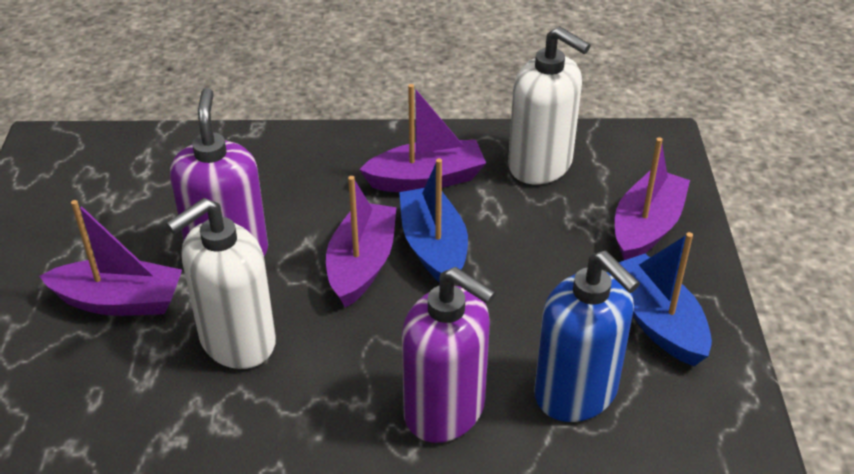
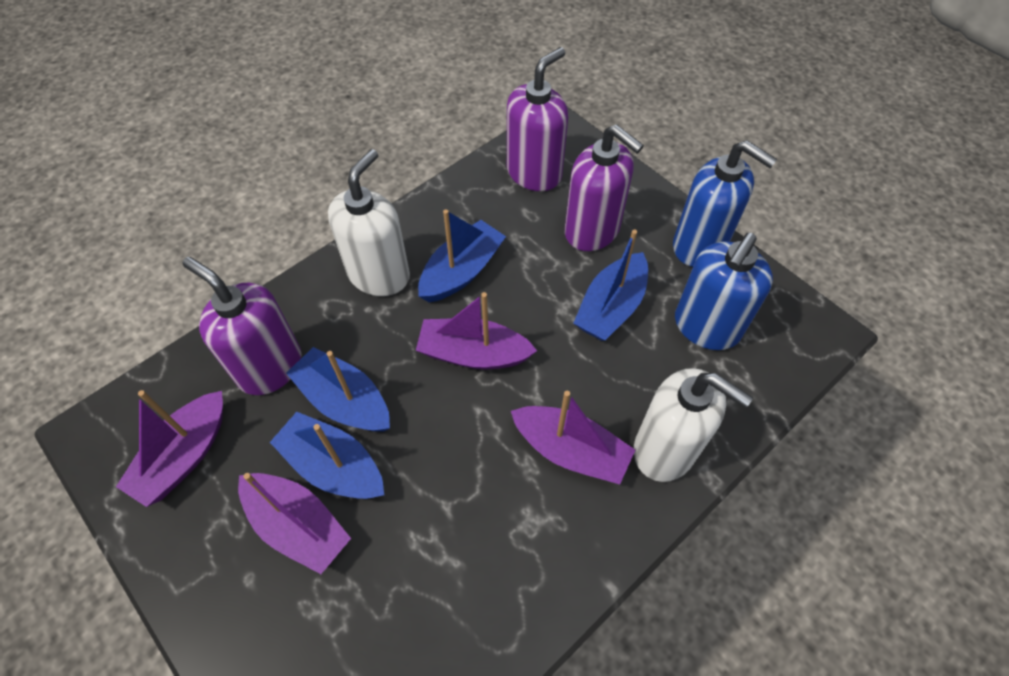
blue boat: 2 -> 4
blue soap dispenser: 1 -> 2
purple soap dispenser: 2 -> 3

